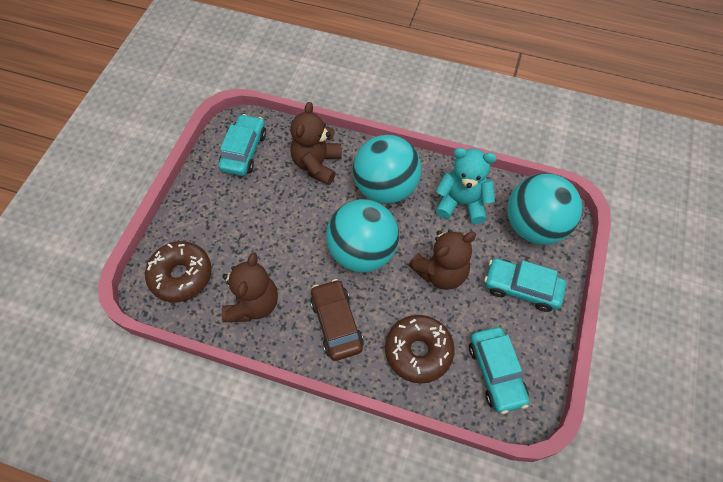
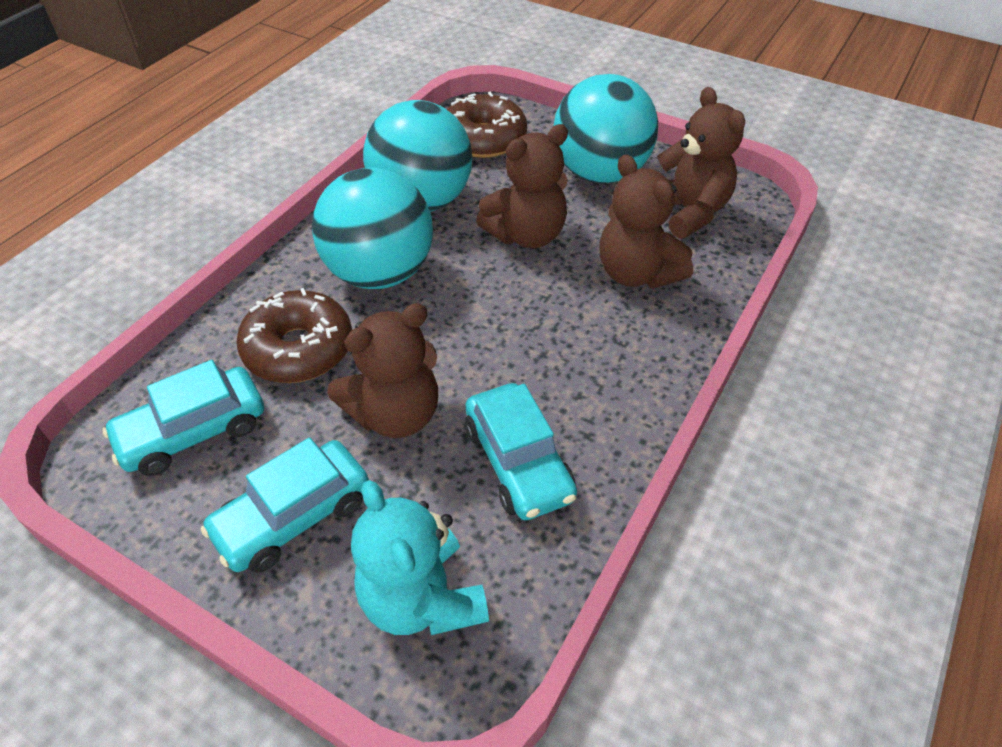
brown car: 1 -> 0
brown teddy bear: 3 -> 4

